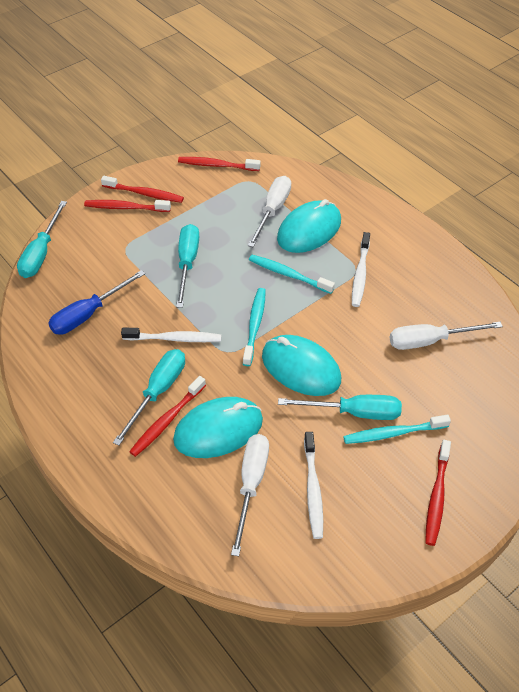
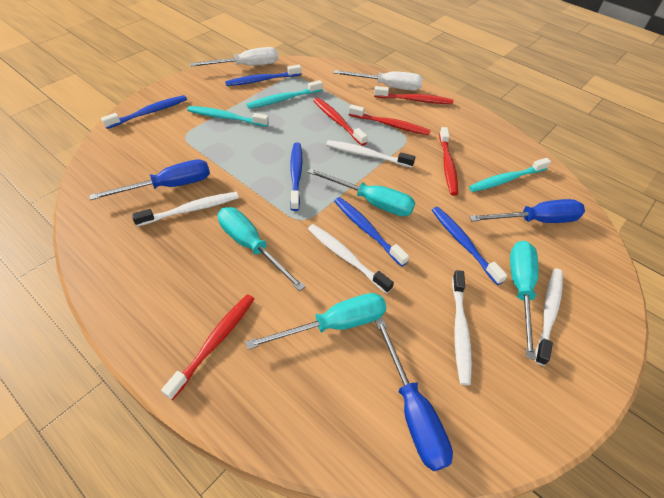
blue screwdriver: 1 -> 3
blue toothbrush: 0 -> 5
turquoise mouse: 3 -> 0
white screwdriver: 3 -> 2
white toothbrush: 3 -> 5

